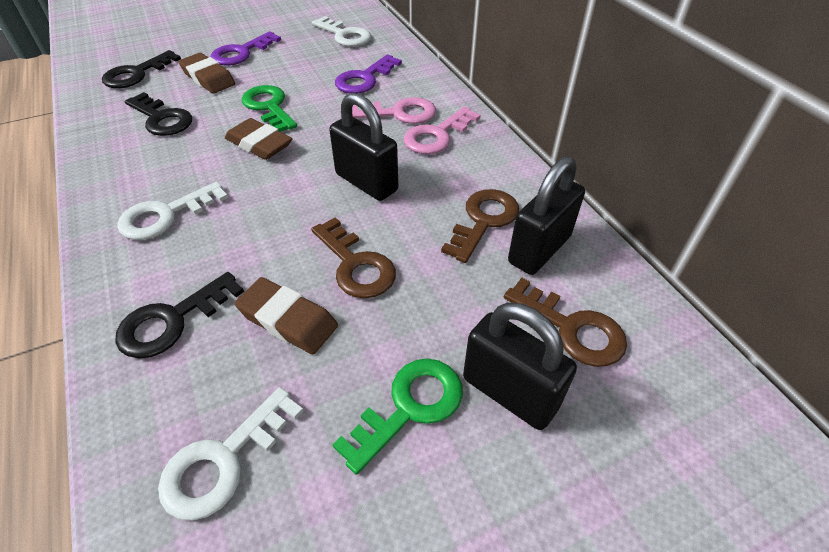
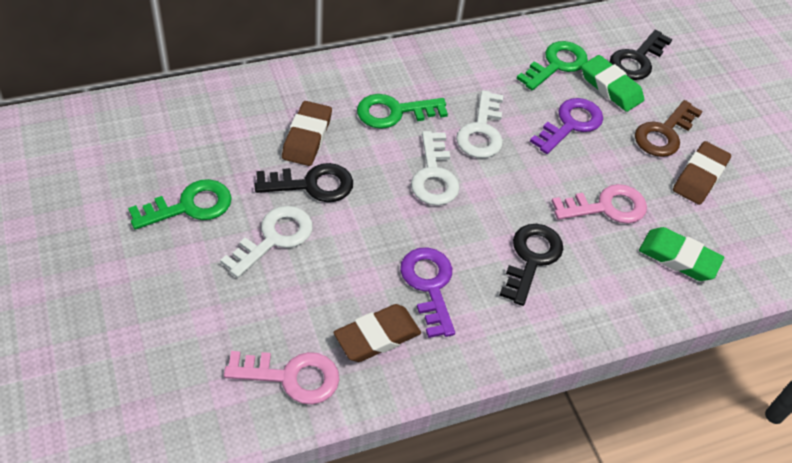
black padlock: 3 -> 0
brown key: 3 -> 1
green eraser: 0 -> 2
green key: 2 -> 3

